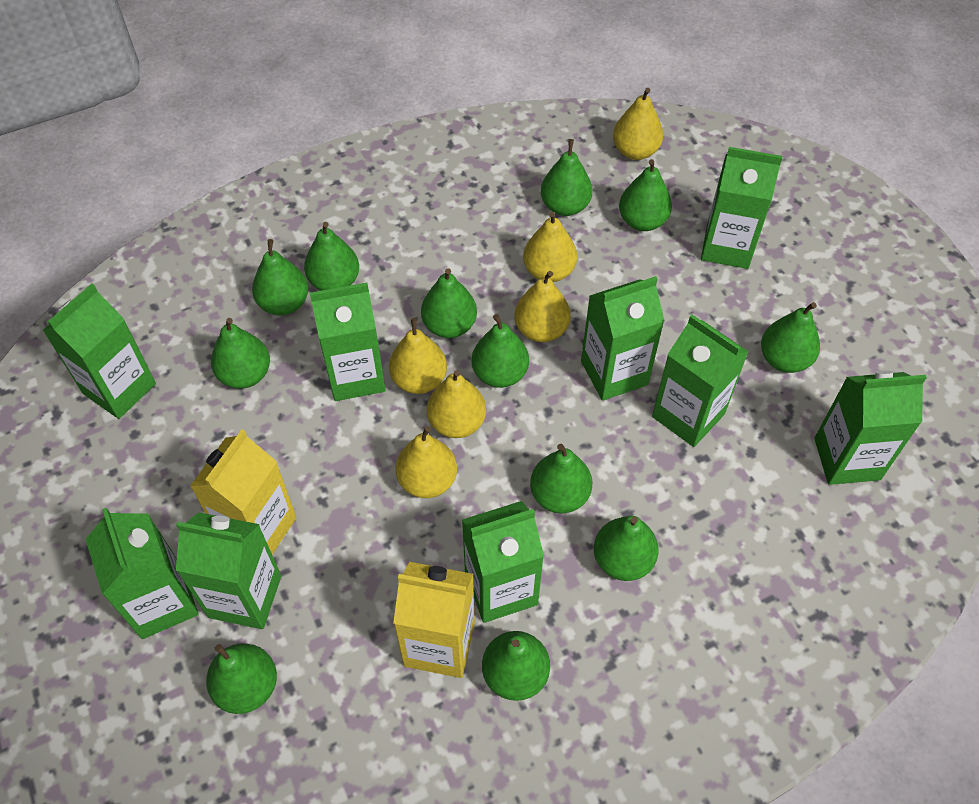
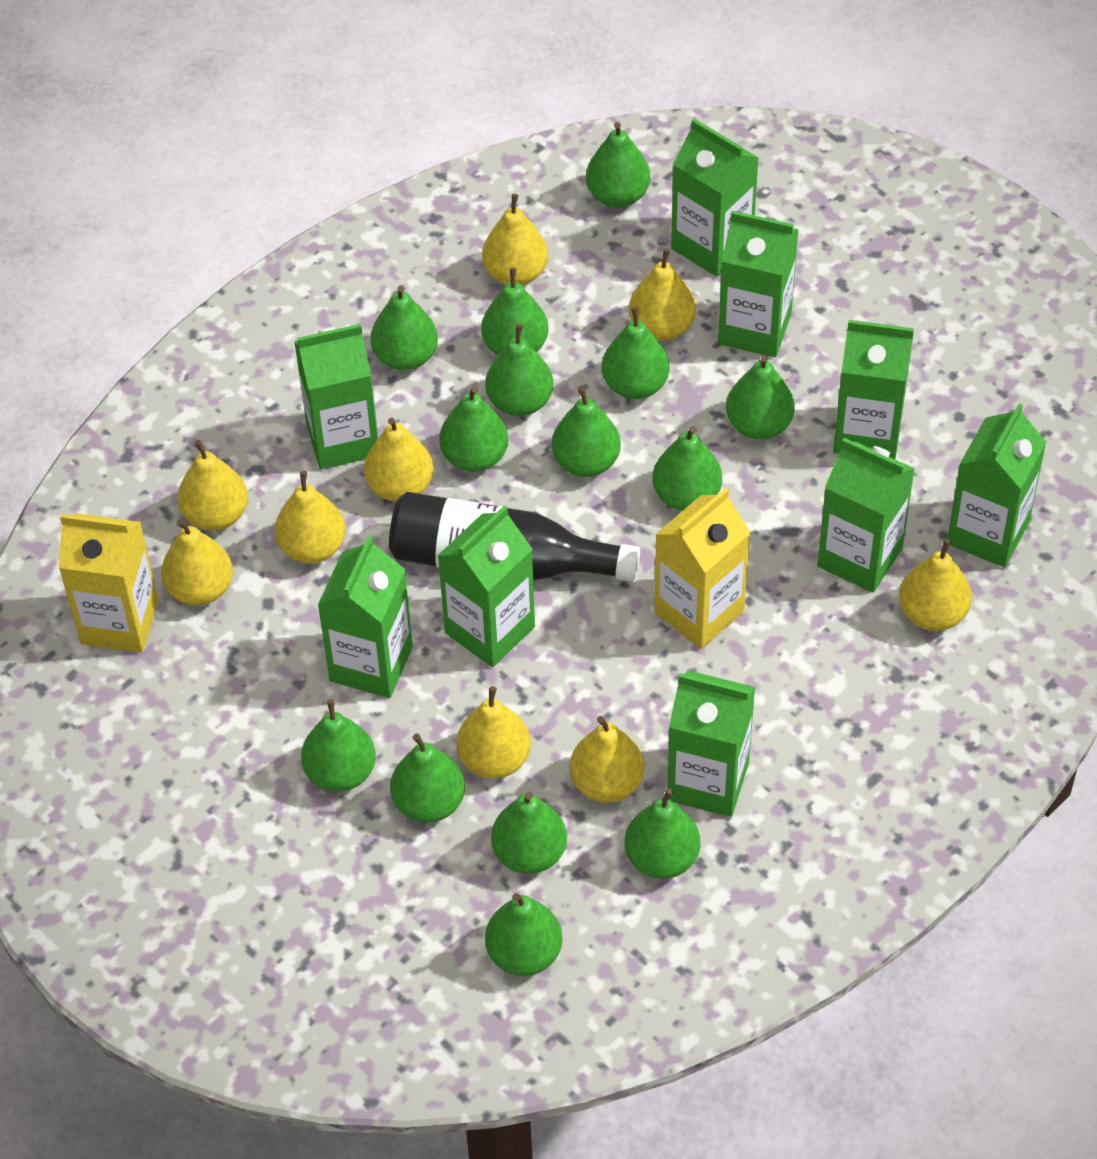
black bottle: 0 -> 1
green pear: 12 -> 14
yellow pear: 6 -> 9

